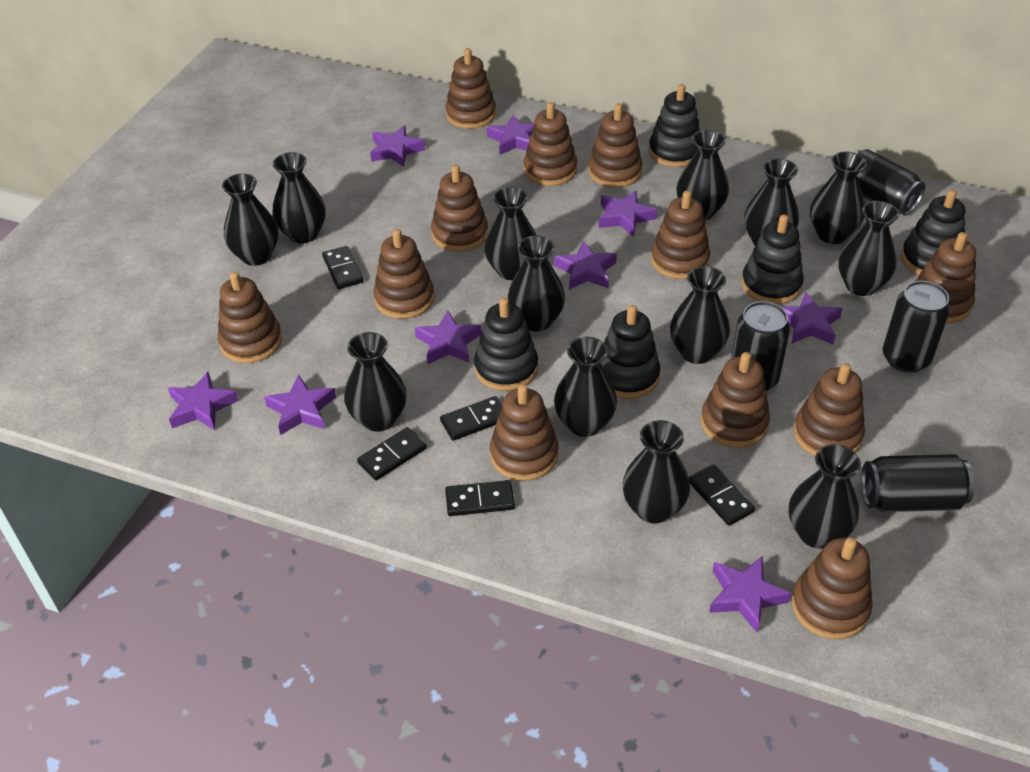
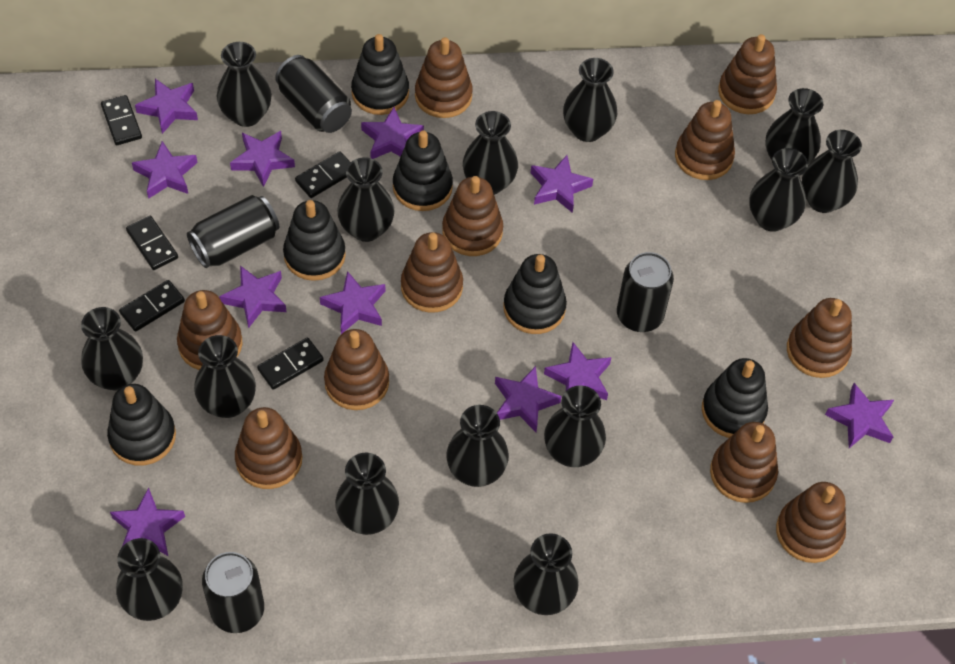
black stacking toy: 5 -> 6
black vase: 13 -> 14
brown stacking toy: 12 -> 11
purple star: 9 -> 11

